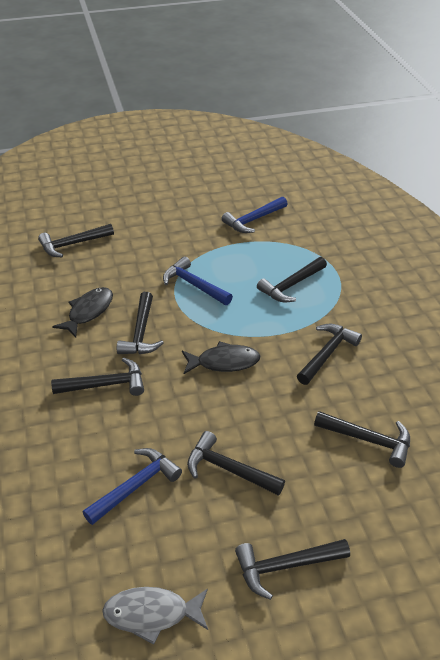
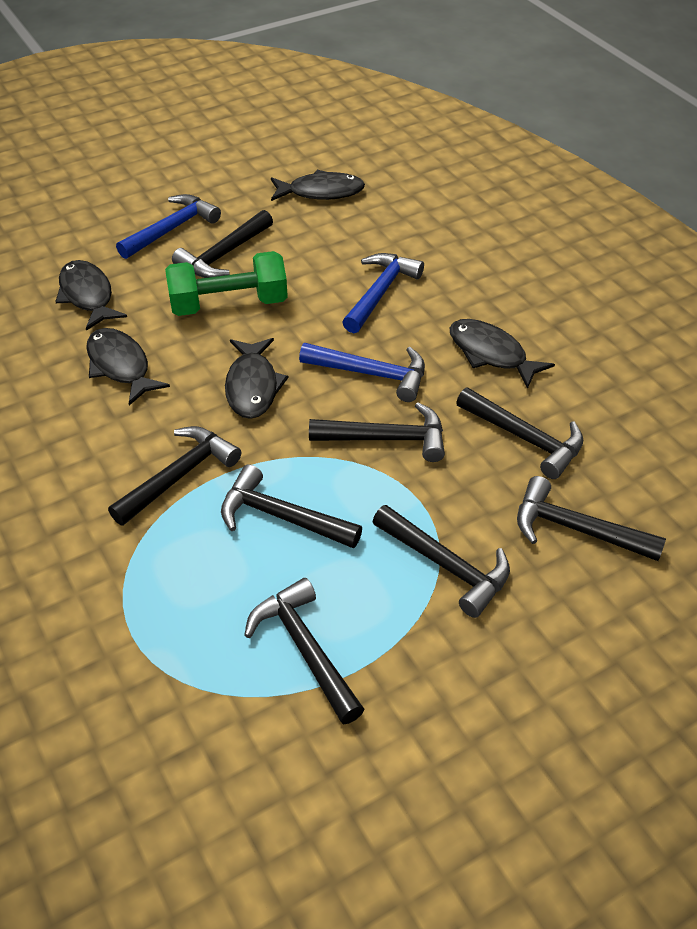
black fish: 2 -> 5
green dumbbell: 0 -> 1
grey fish: 1 -> 0

